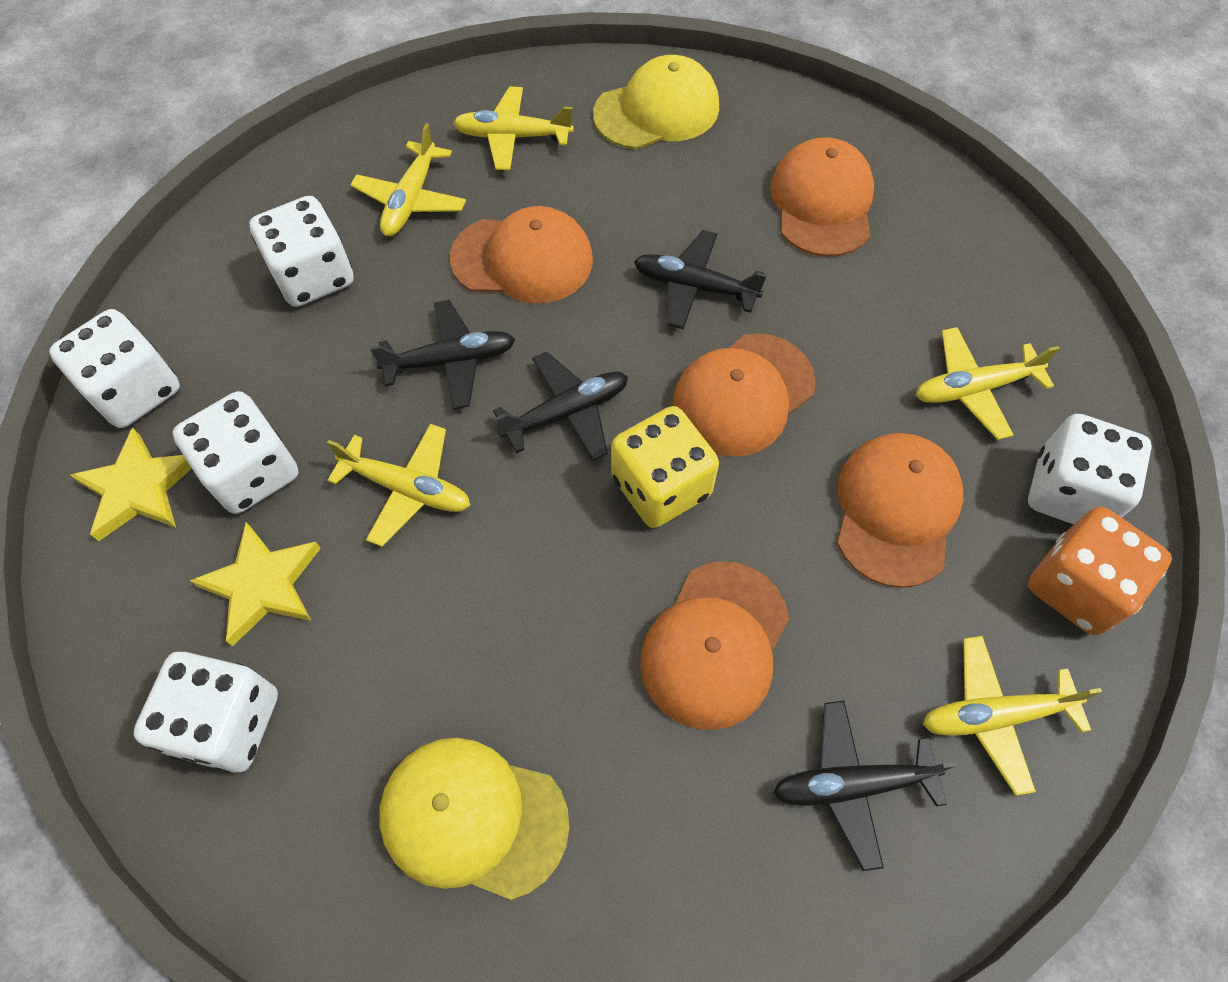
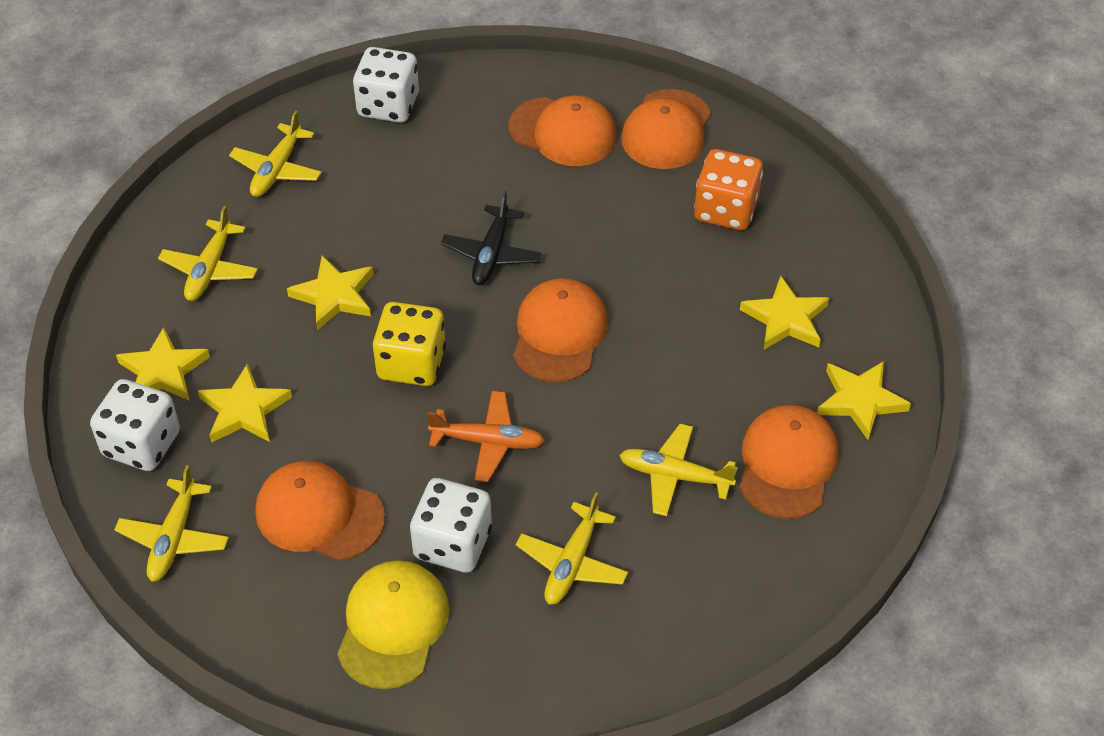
black plane: 4 -> 1
orange plane: 0 -> 1
white dice: 5 -> 3
yellow cap: 2 -> 1
yellow star: 2 -> 5

